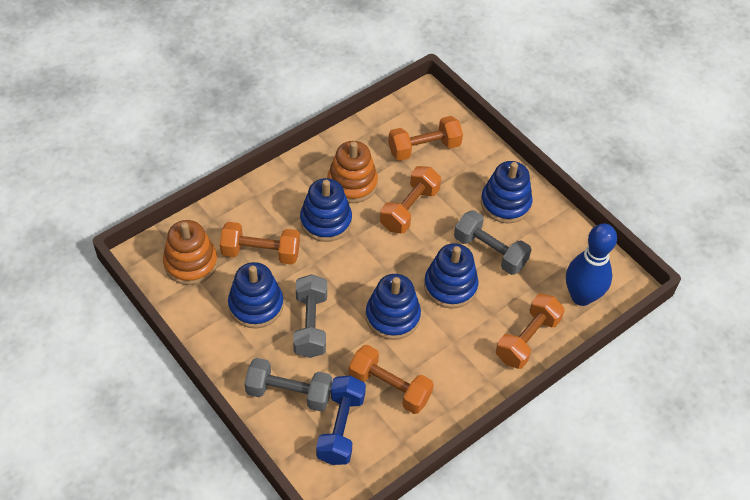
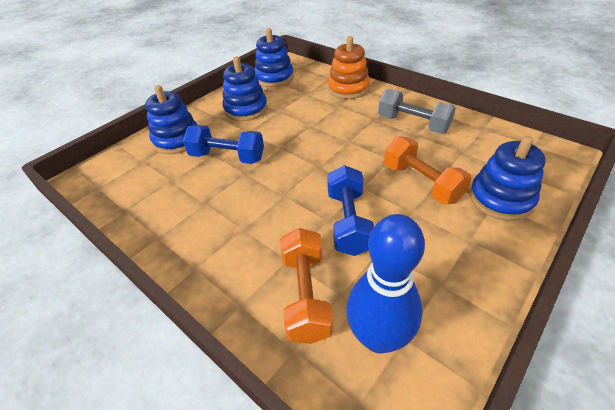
blue dumbbell: 1 -> 2
blue stacking toy: 5 -> 4
grey dumbbell: 3 -> 1
orange dumbbell: 5 -> 2
orange stacking toy: 2 -> 1

